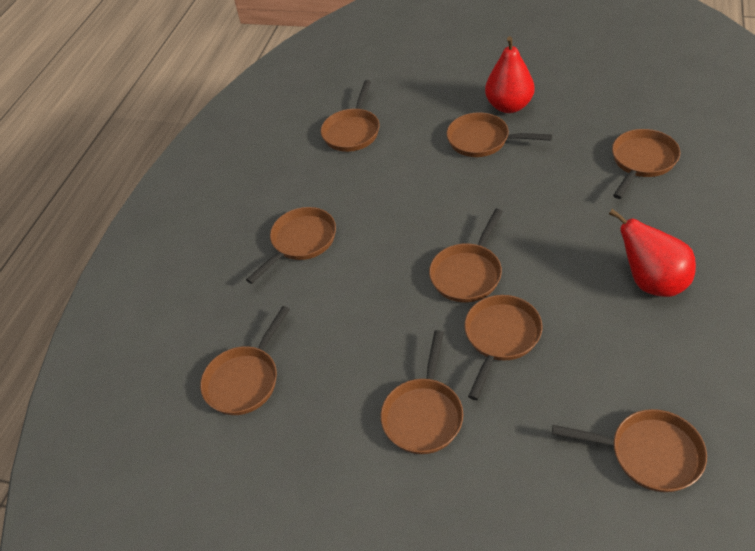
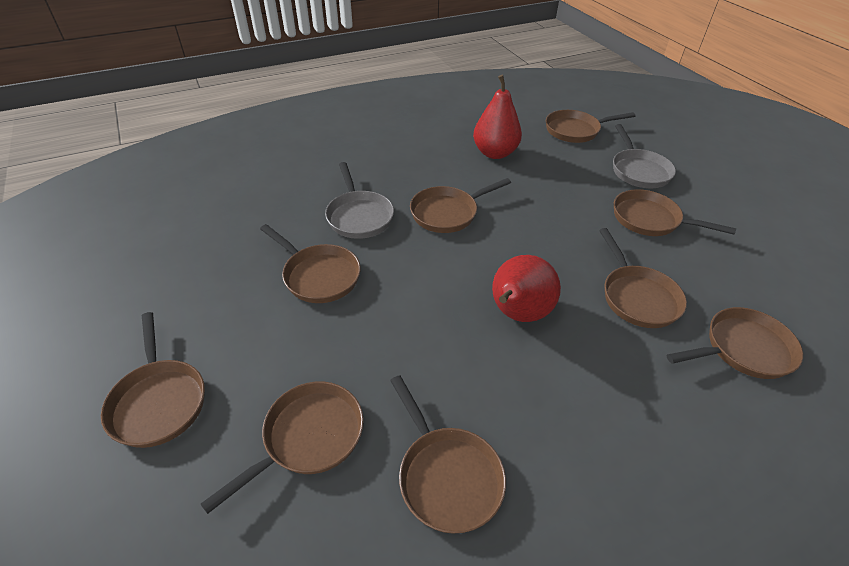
grey pan: 0 -> 2

